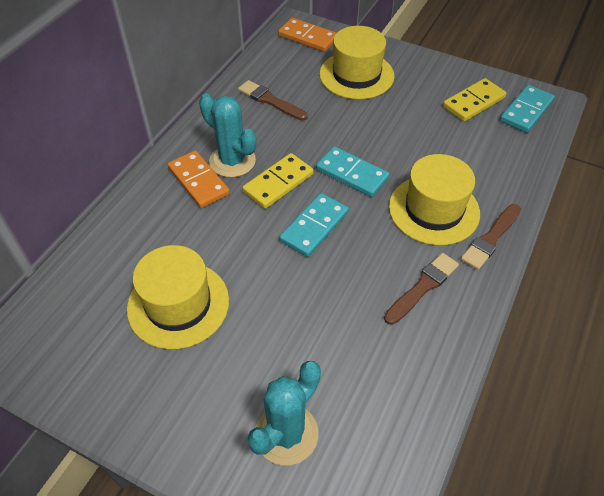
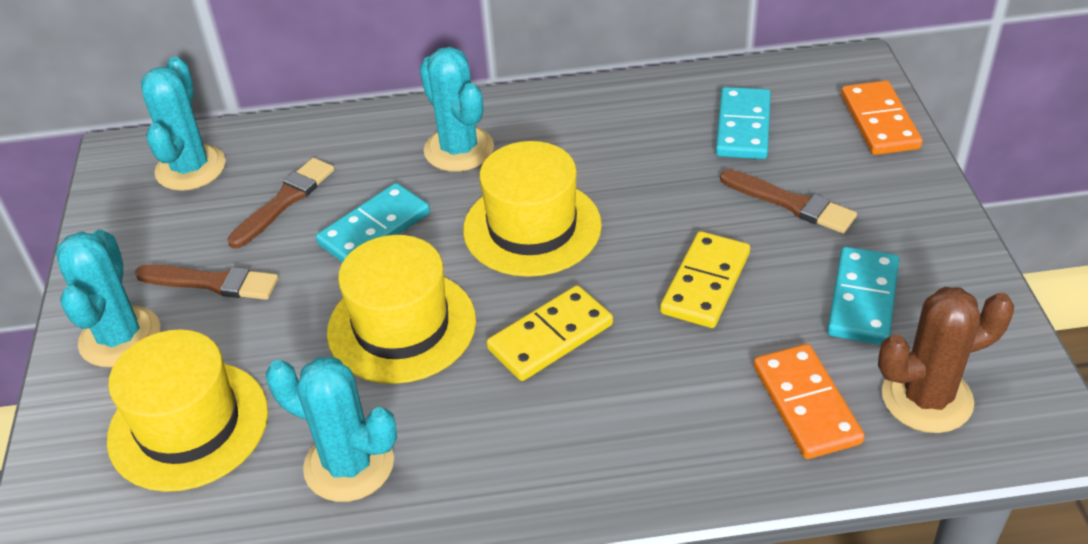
brown cactus: 0 -> 1
turquoise cactus: 2 -> 4

